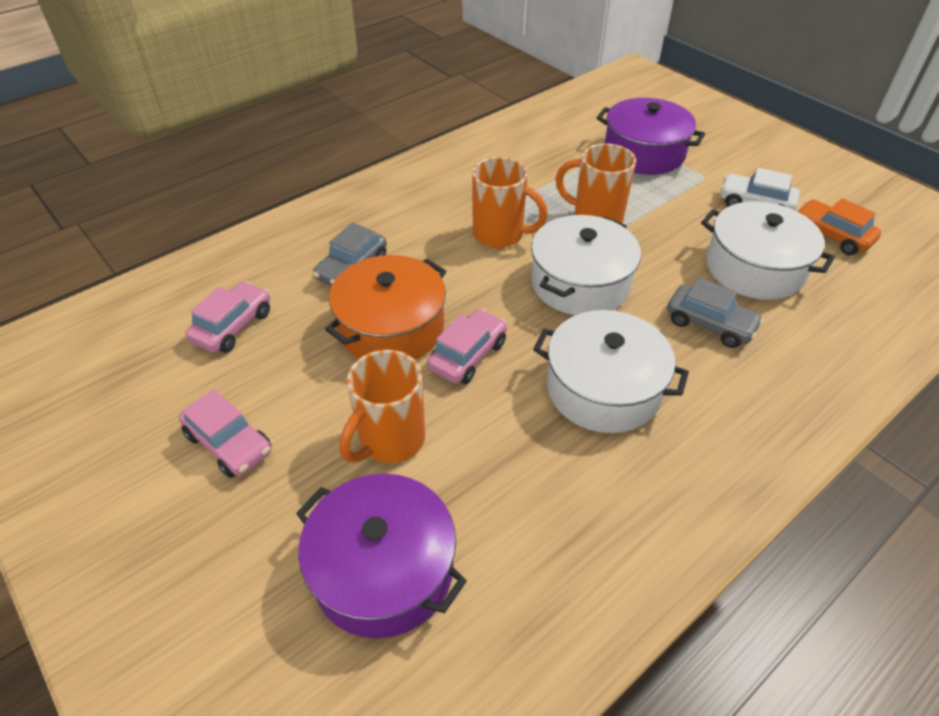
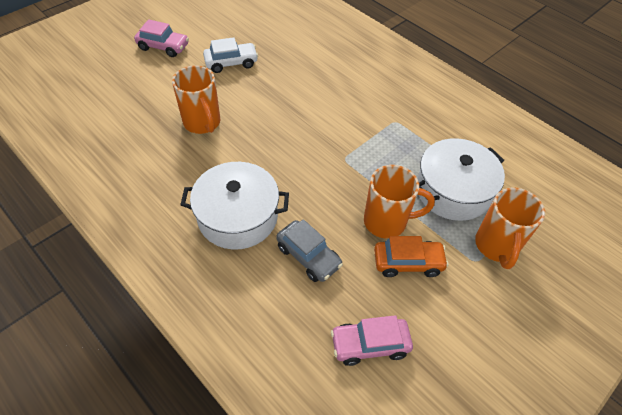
grey car: 2 -> 1
orange pot: 1 -> 0
pink car: 3 -> 2
purple pot: 2 -> 0
white pot: 3 -> 2

